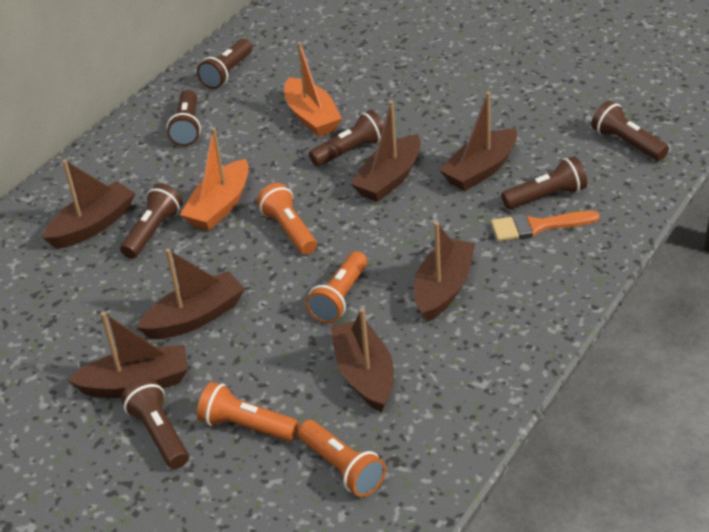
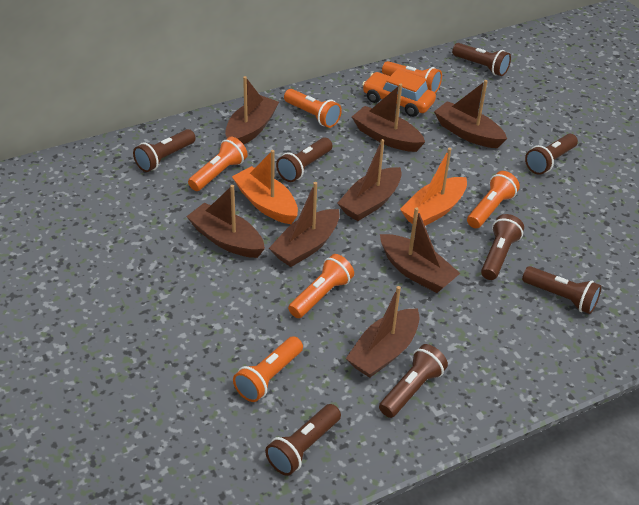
brown boat: 7 -> 8
brown flashlight: 7 -> 8
orange brush: 1 -> 0
orange car: 0 -> 1
orange flashlight: 4 -> 6

